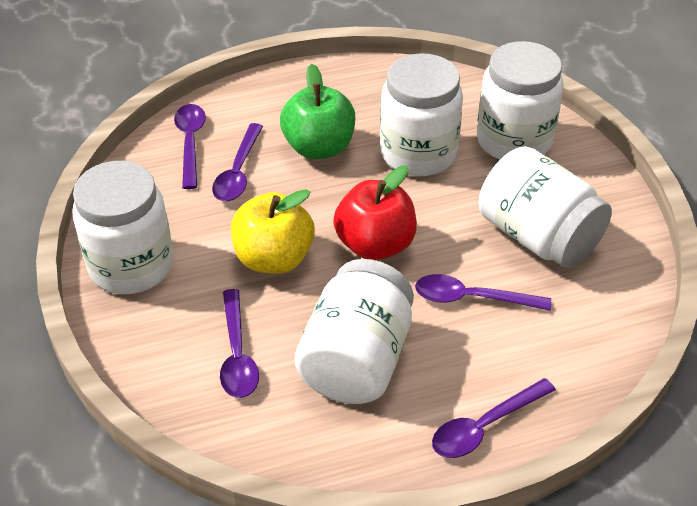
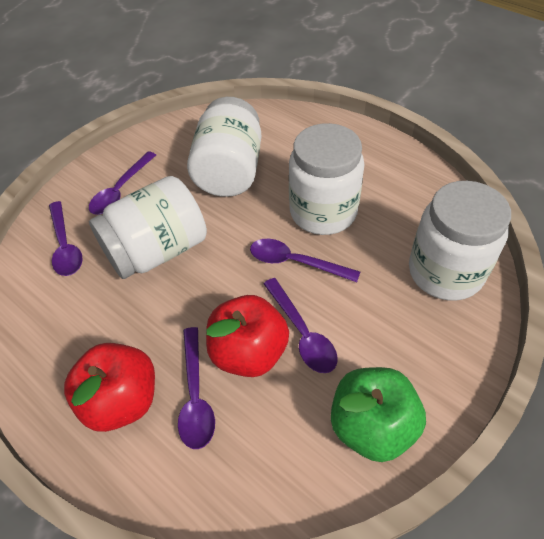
red apple: 1 -> 2
white jar: 5 -> 4
yellow apple: 1 -> 0

